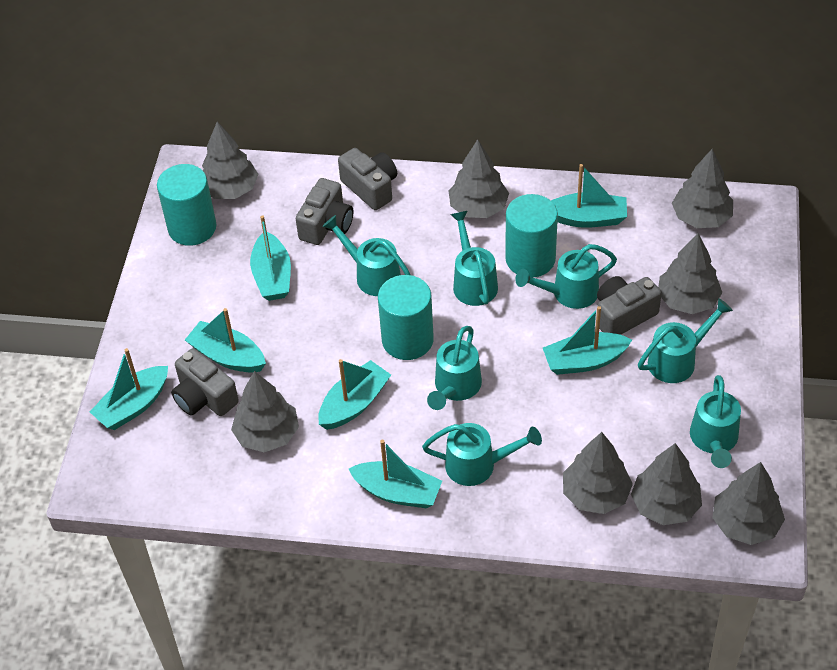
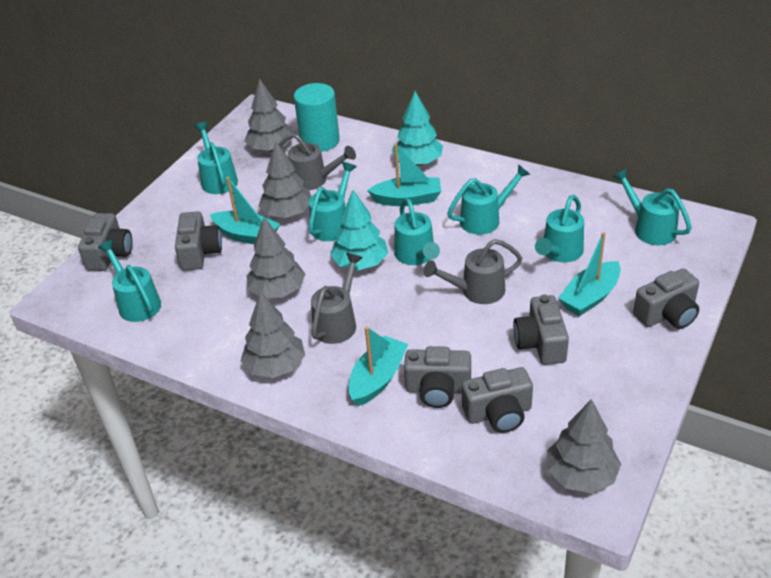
grey camera: 4 -> 6
grey tree: 8 -> 5
grey watering can: 0 -> 3
turquoise boat: 7 -> 4
turquoise cylinder: 3 -> 1
turquoise tree: 0 -> 2

